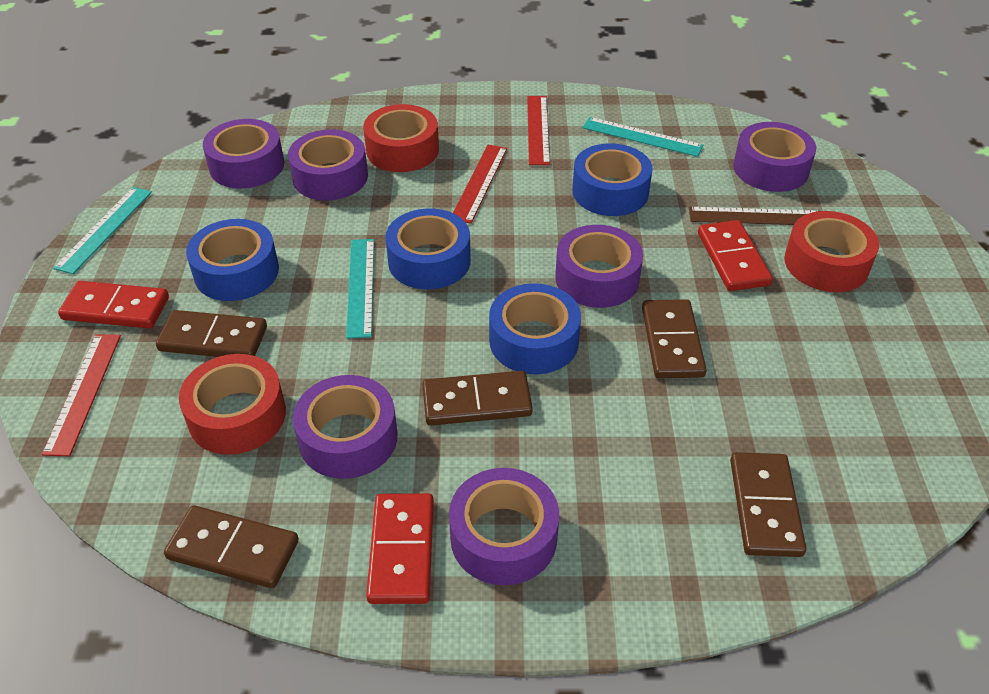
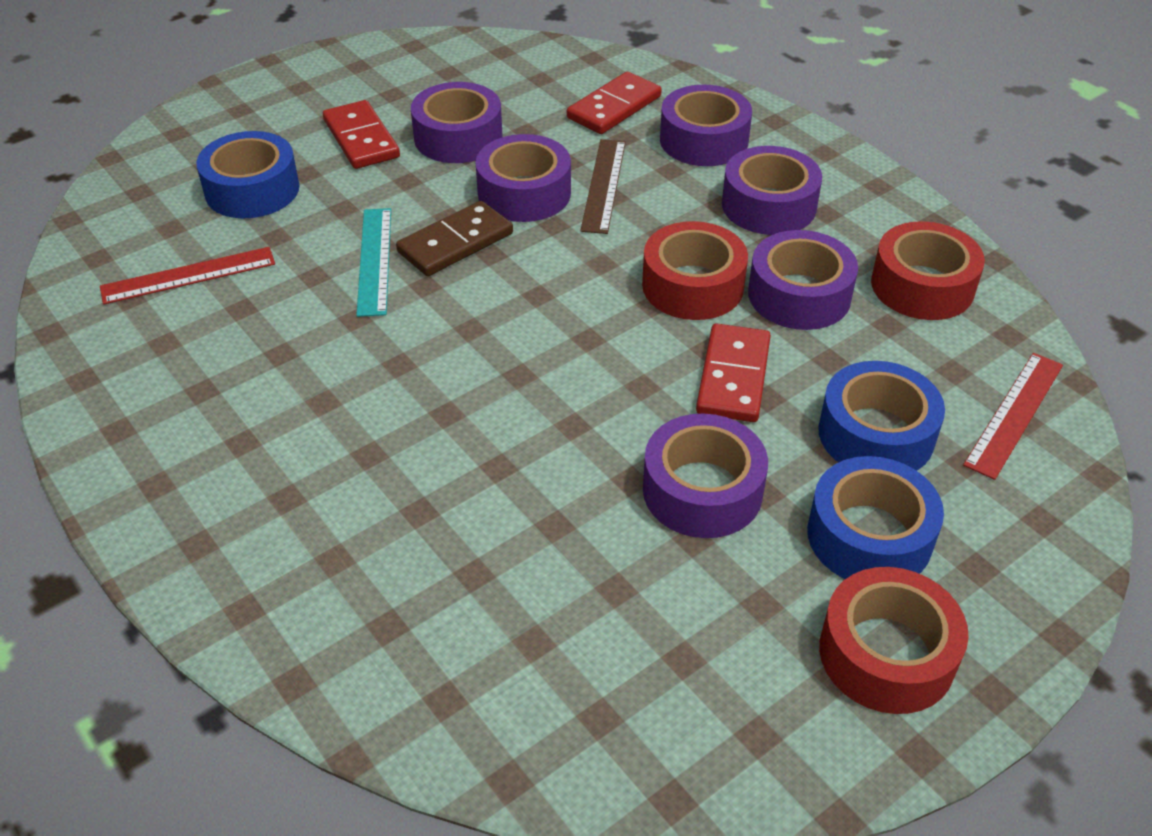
blue tape: 4 -> 3
brown domino: 5 -> 1
red ruler: 3 -> 2
turquoise ruler: 3 -> 1

